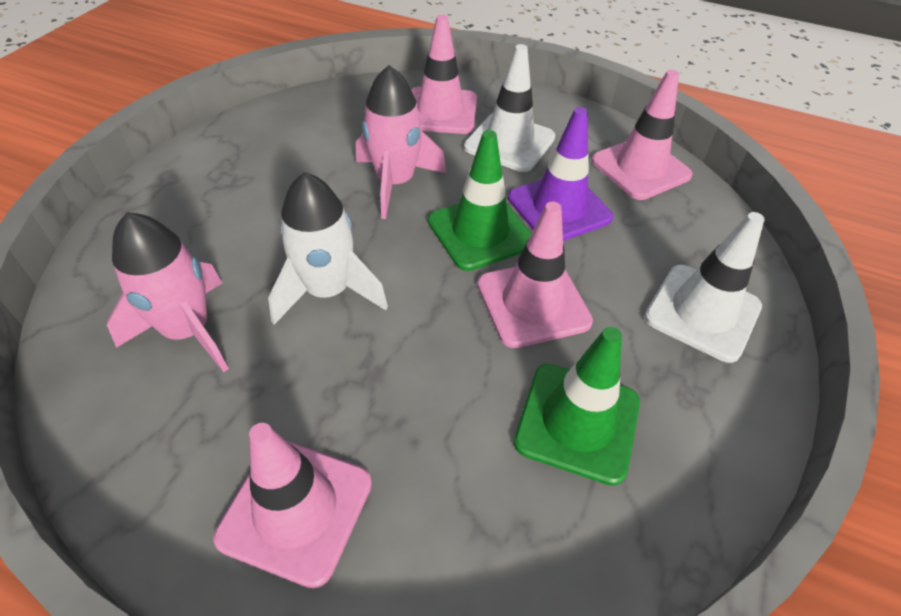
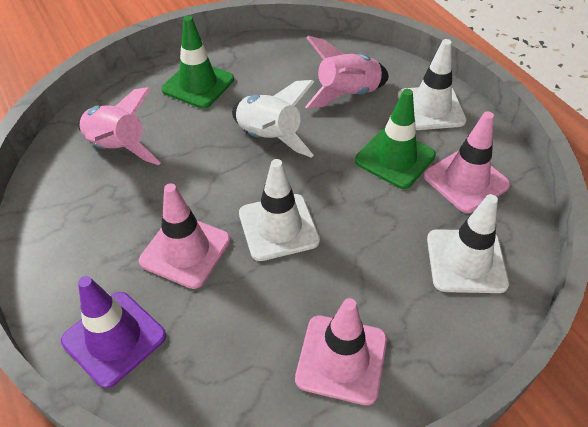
pink traffic cone: 4 -> 3
white traffic cone: 2 -> 3

